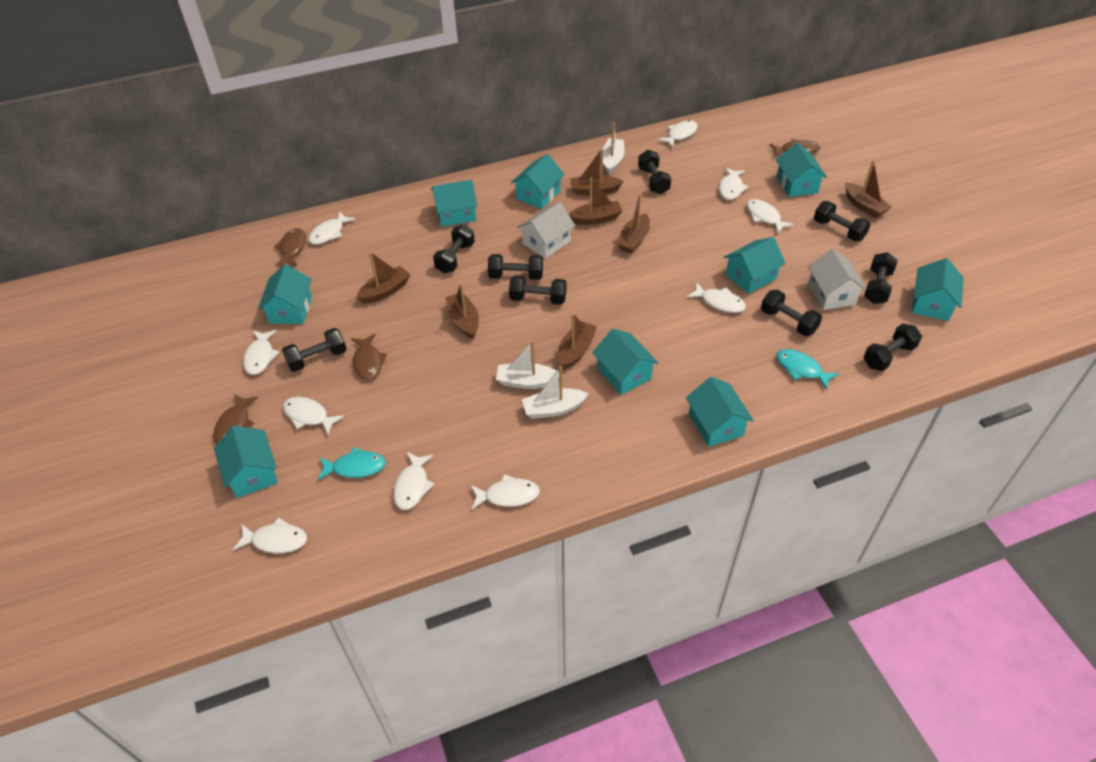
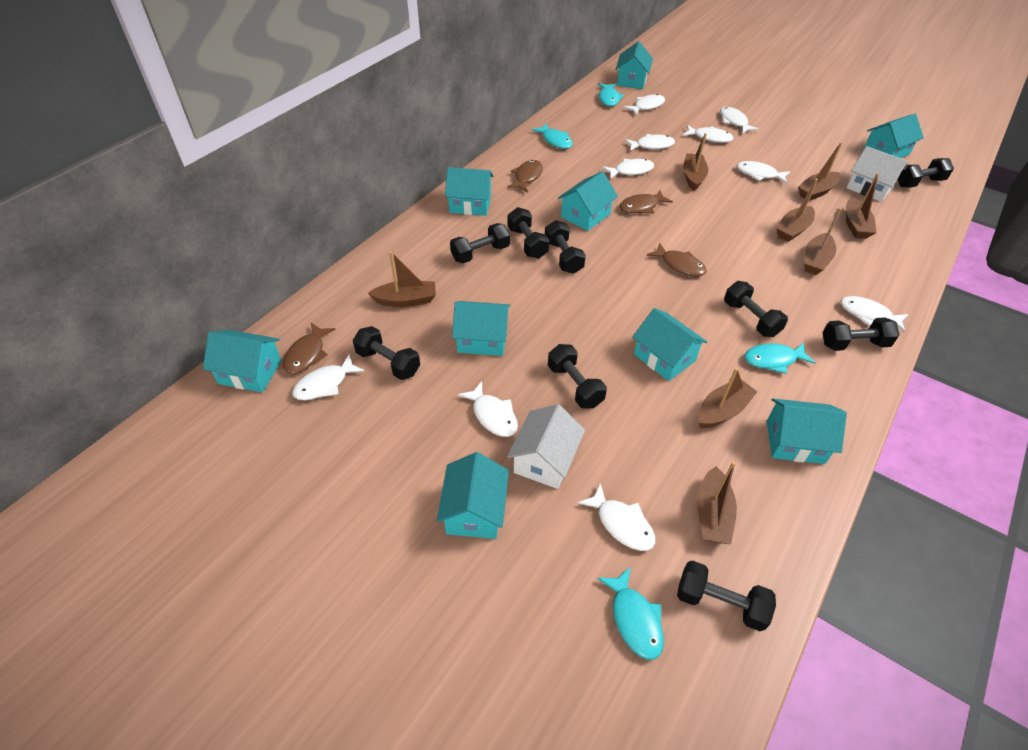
brown boat: 7 -> 8
turquoise fish: 2 -> 4
white boat: 3 -> 0

